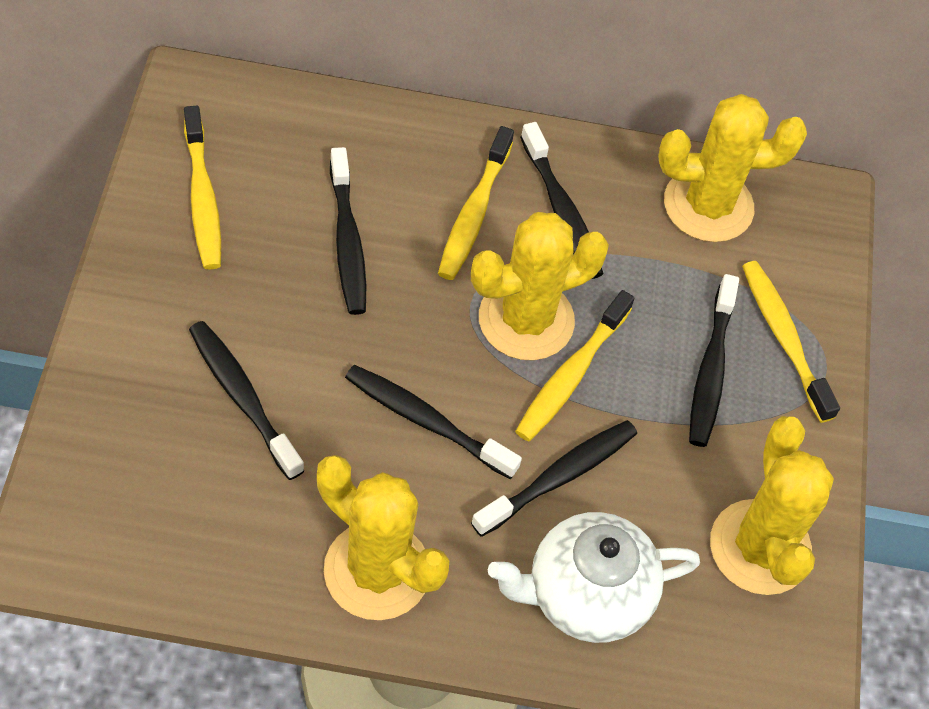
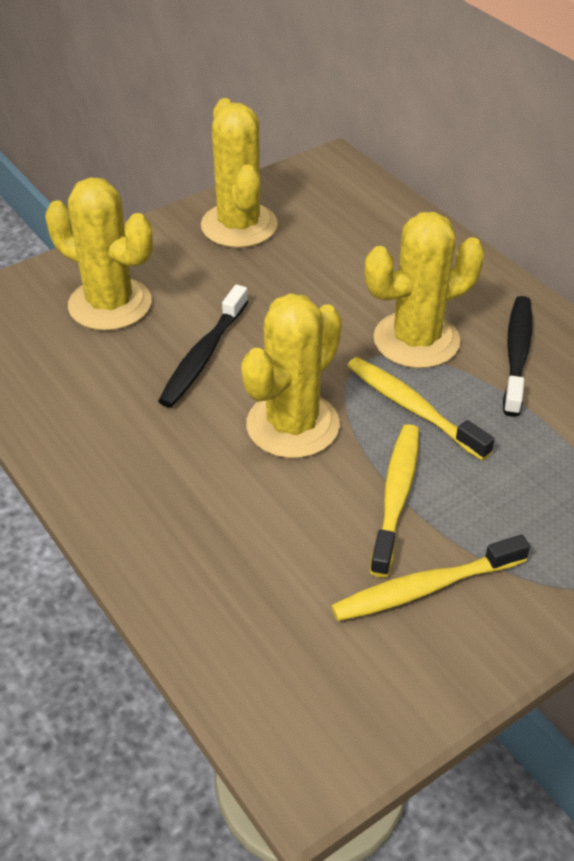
black toothbrush: 6 -> 2
white teapot: 1 -> 0
yellow toothbrush: 4 -> 3

